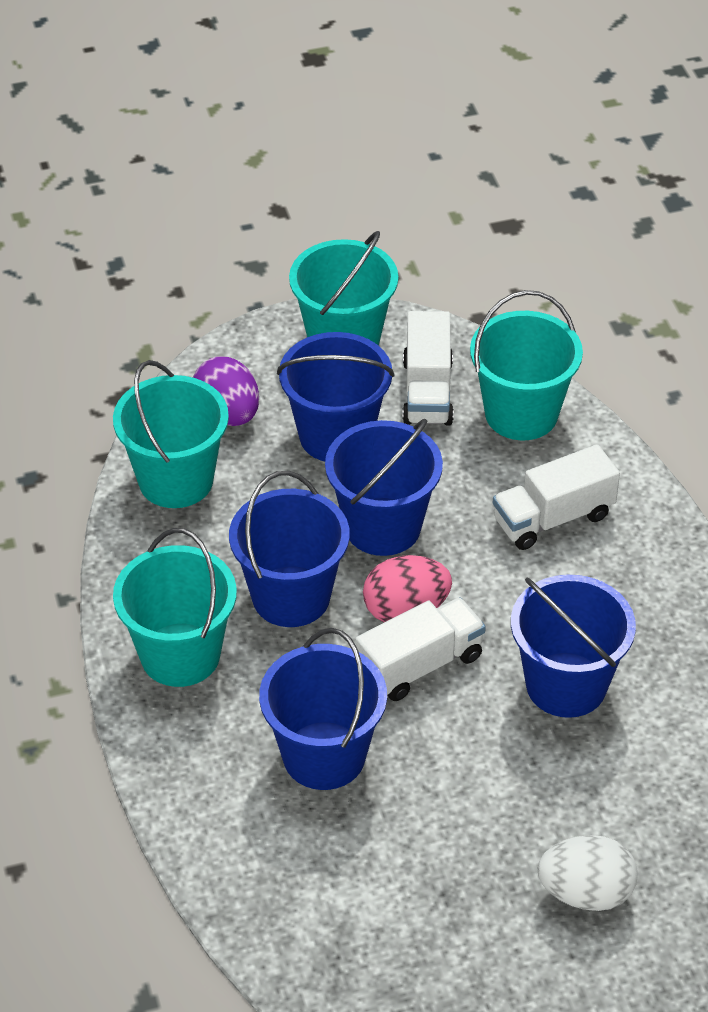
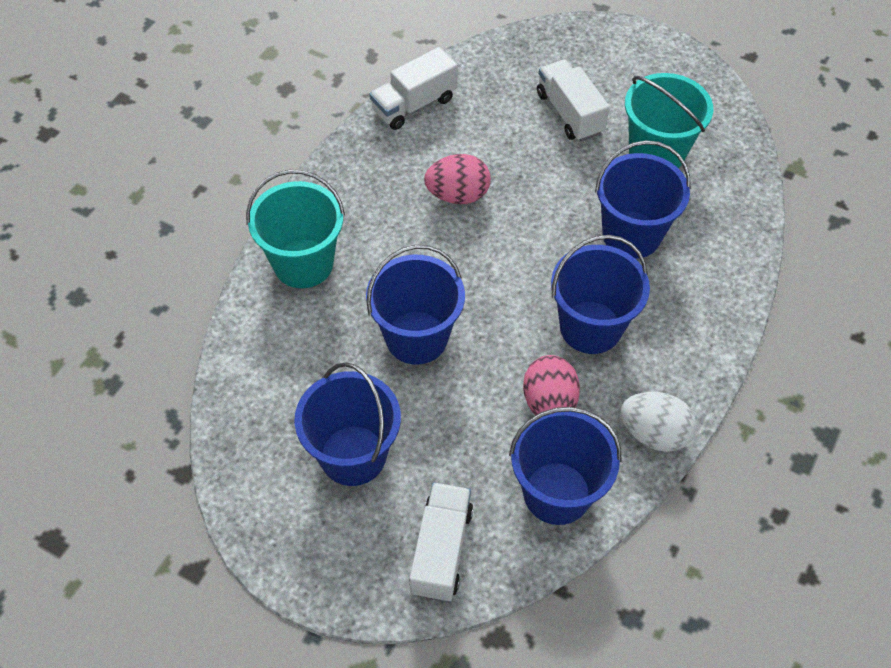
pink egg: 1 -> 2
purple egg: 1 -> 0
turquoise bucket: 4 -> 2

